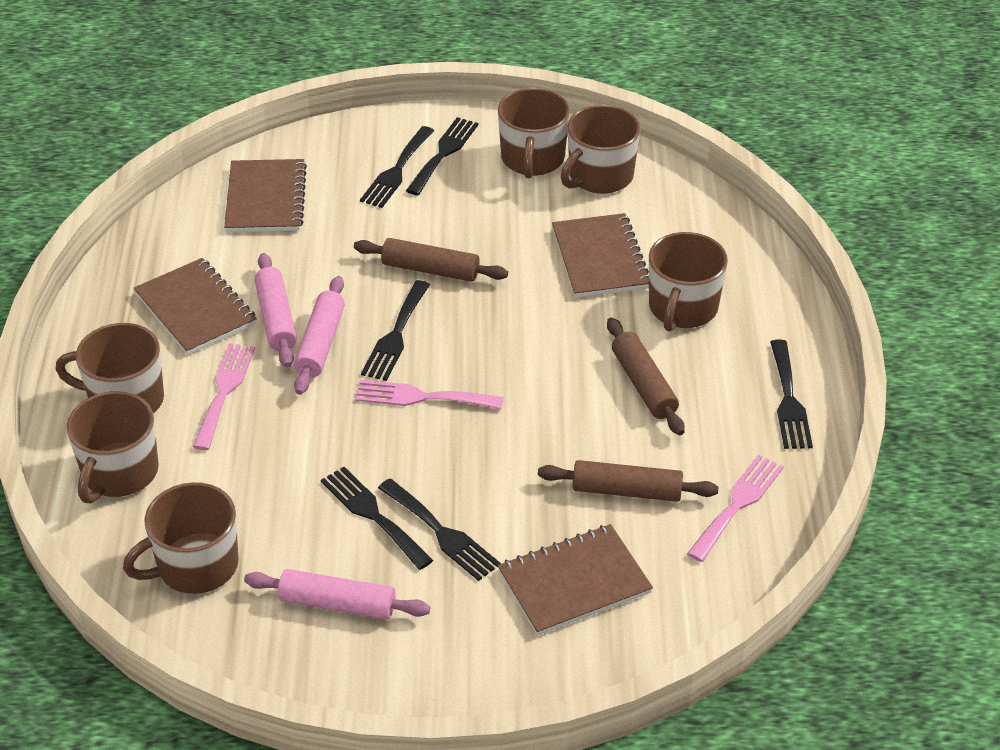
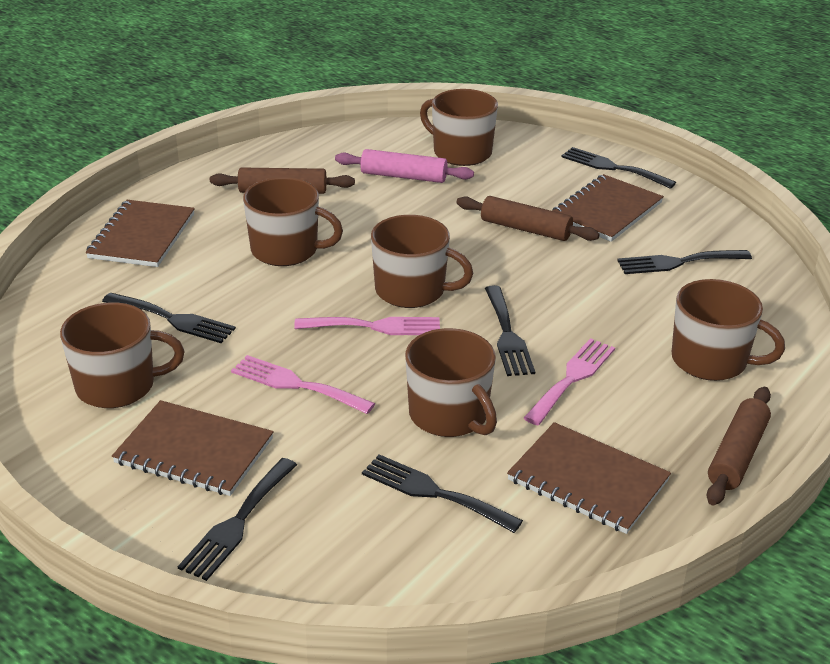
pink rolling pin: 3 -> 1

